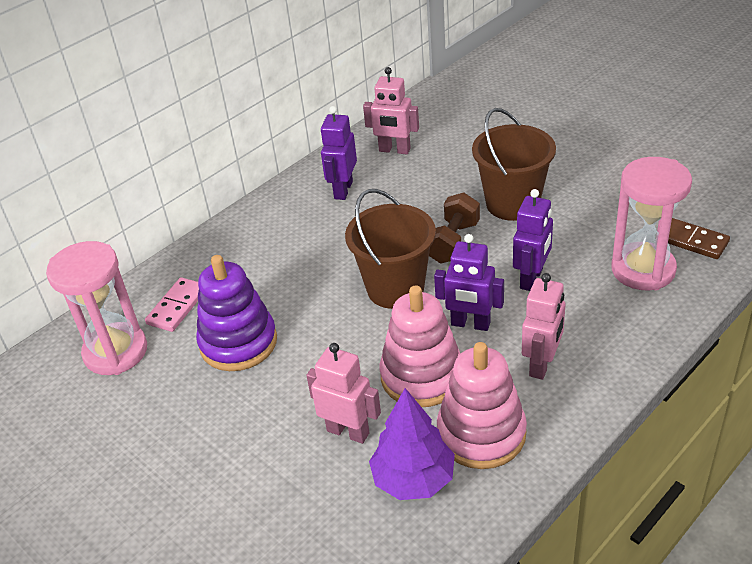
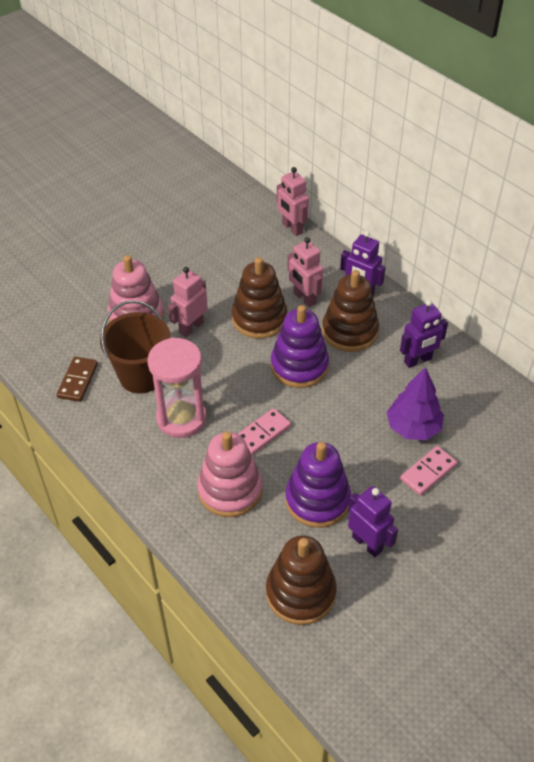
brown bucket: 2 -> 1
brown dumbbell: 1 -> 0
brown stacking toy: 0 -> 3
pink domino: 1 -> 2
pink hourglass: 2 -> 1
purple stacking toy: 1 -> 2

